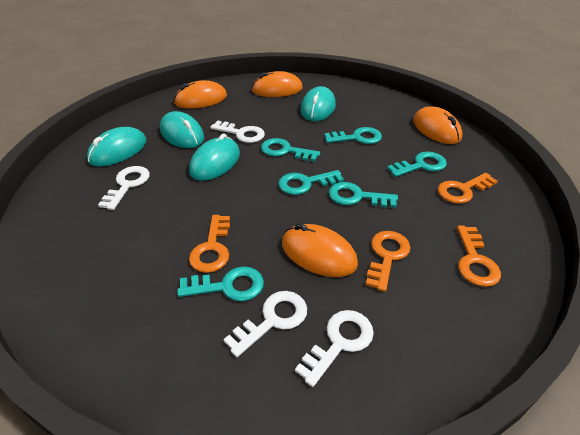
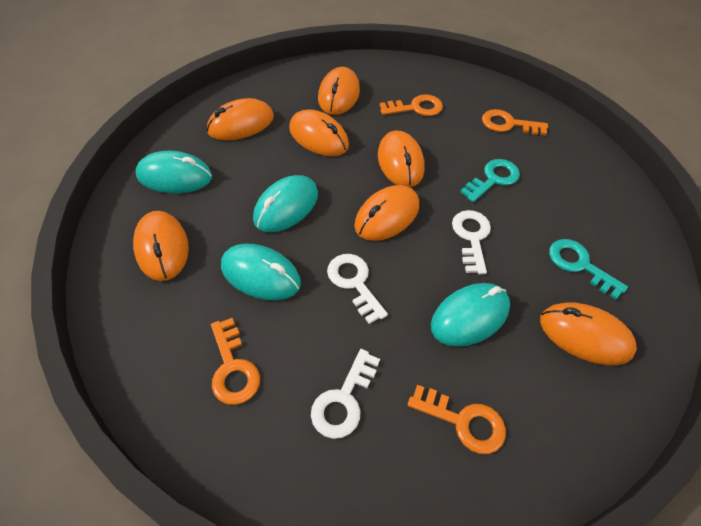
orange mouse: 4 -> 7
turquoise key: 6 -> 2
white key: 4 -> 3

